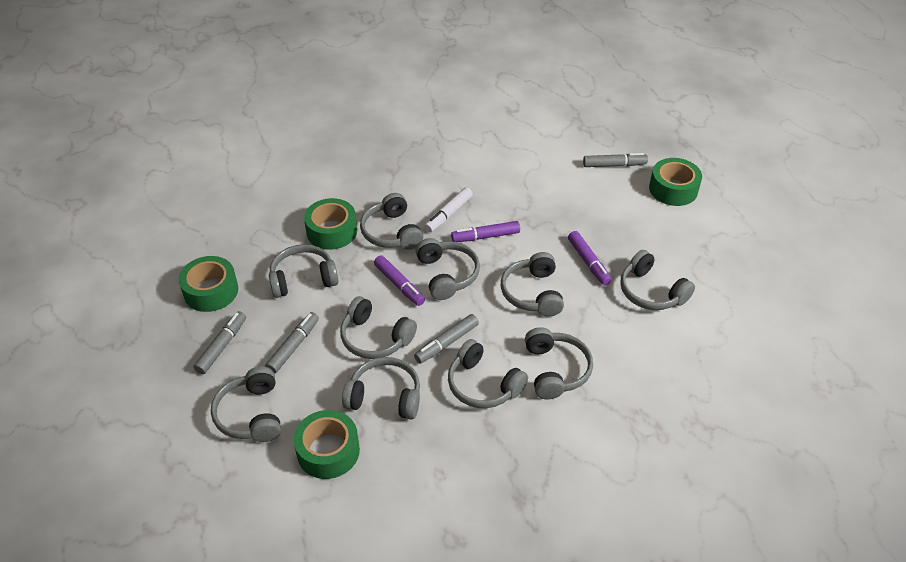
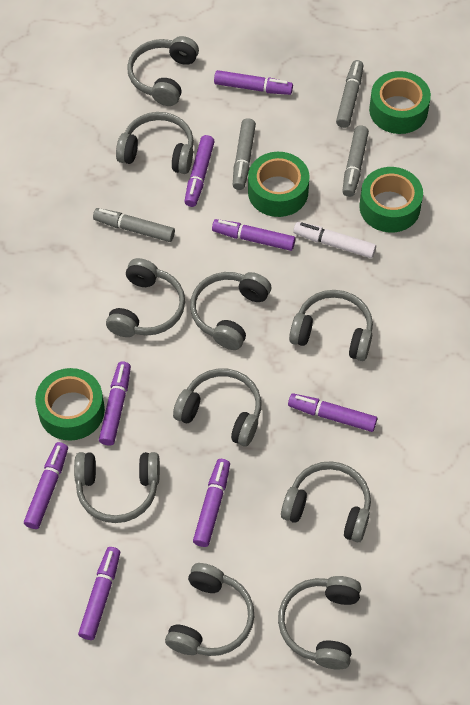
purple marker: 3 -> 8

